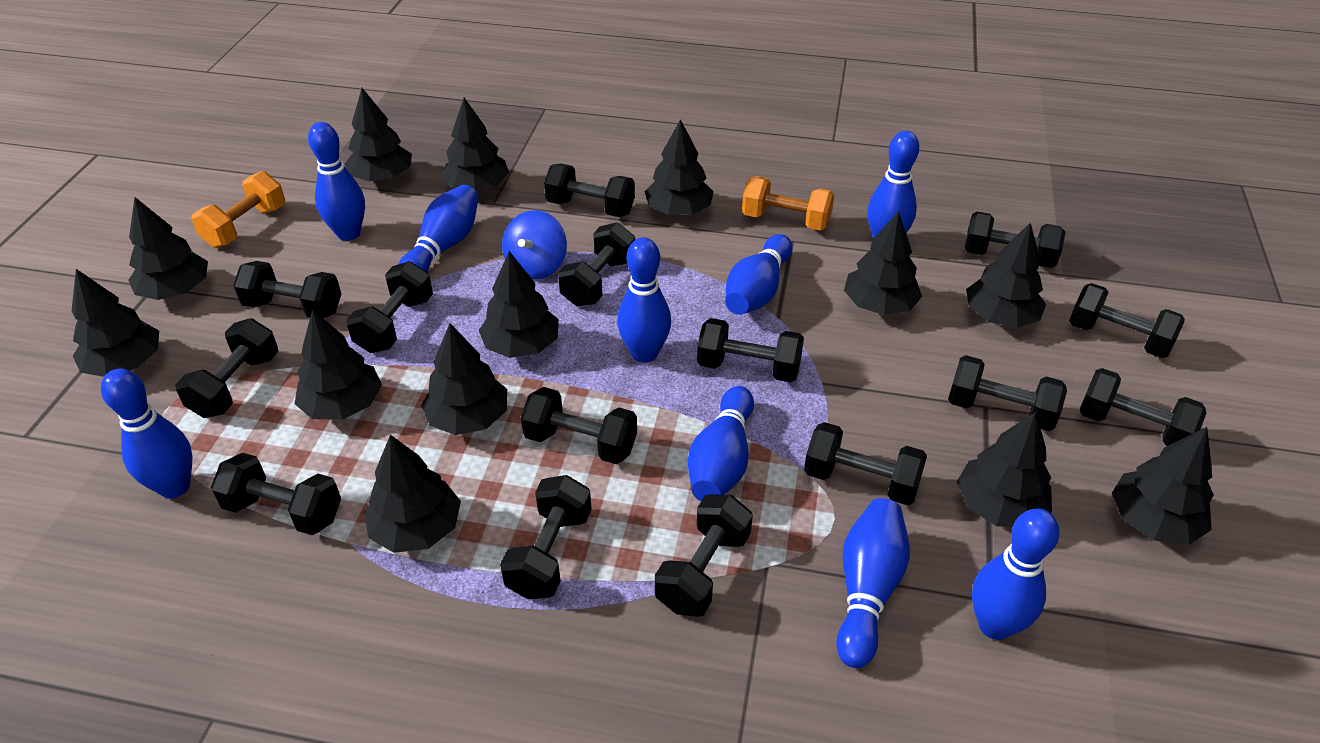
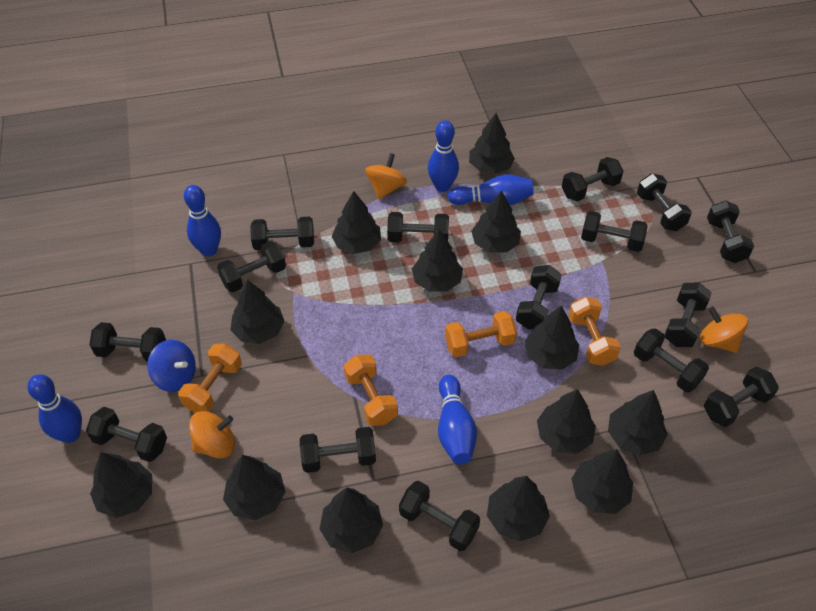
blue bowling pin: 9 -> 5
orange dumbbell: 2 -> 4
orange spinning top: 0 -> 3

